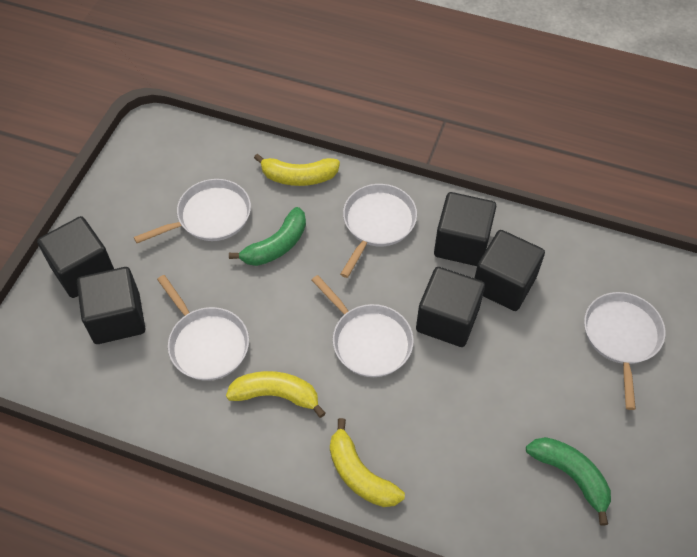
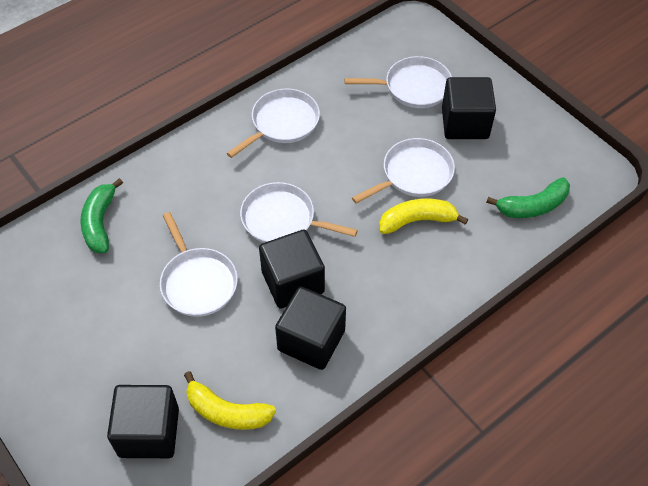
black cube: 5 -> 4
yellow banana: 3 -> 2

